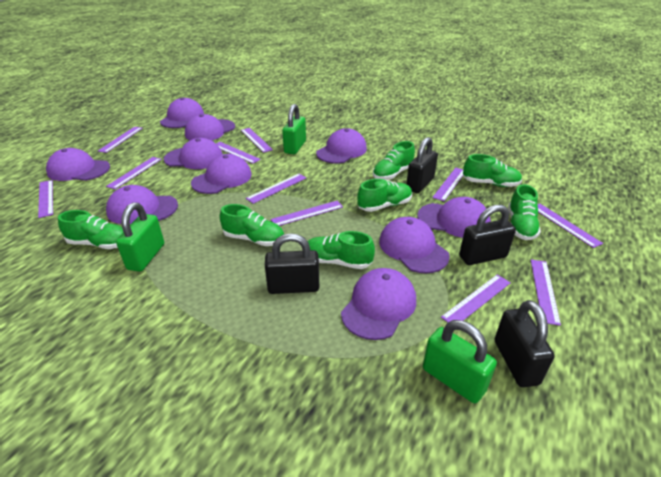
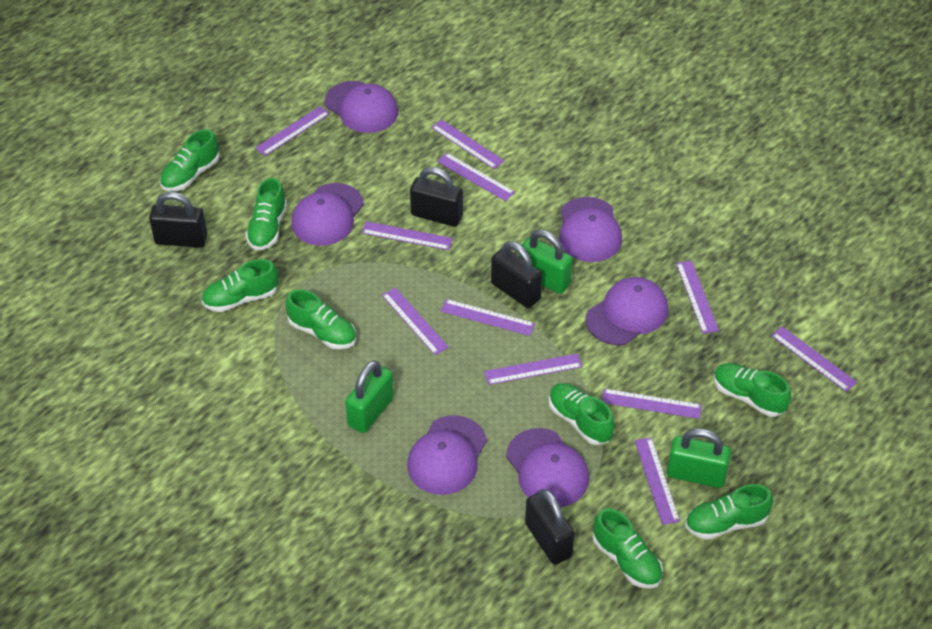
green shoe: 7 -> 8
purple cap: 10 -> 6

